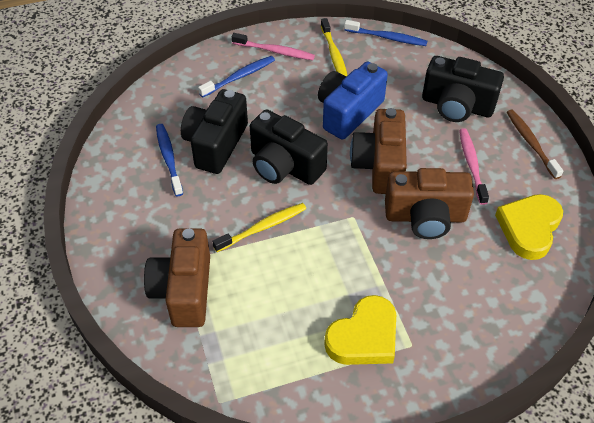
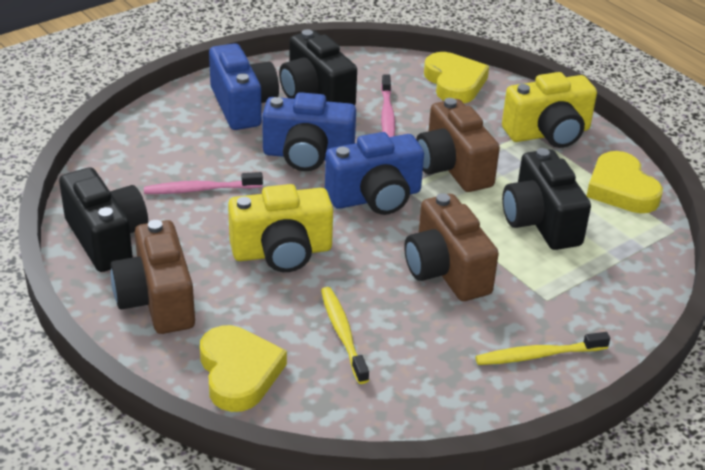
blue camera: 1 -> 3
blue toothbrush: 3 -> 0
brown toothbrush: 1 -> 0
yellow camera: 0 -> 2
yellow heart: 2 -> 3

